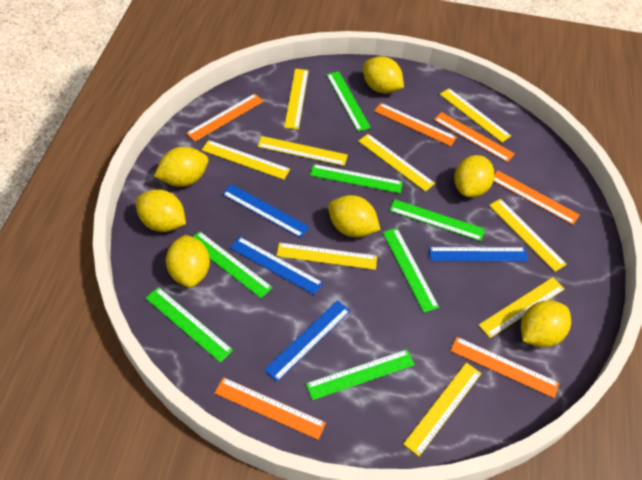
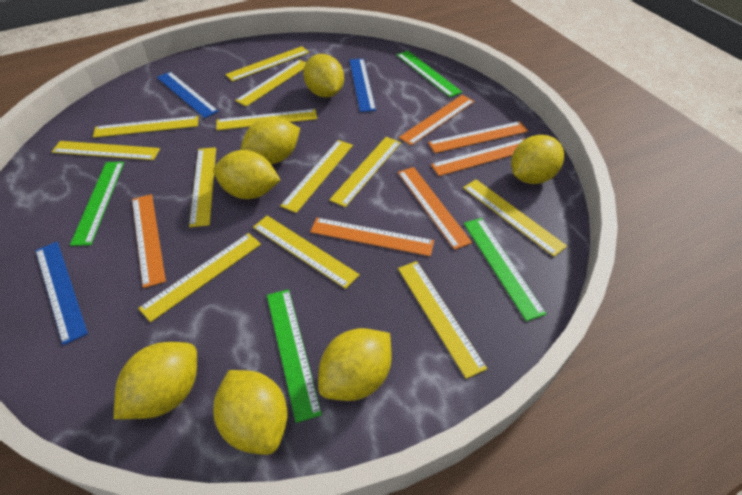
blue ruler: 4 -> 3
green ruler: 7 -> 4
yellow ruler: 9 -> 12

